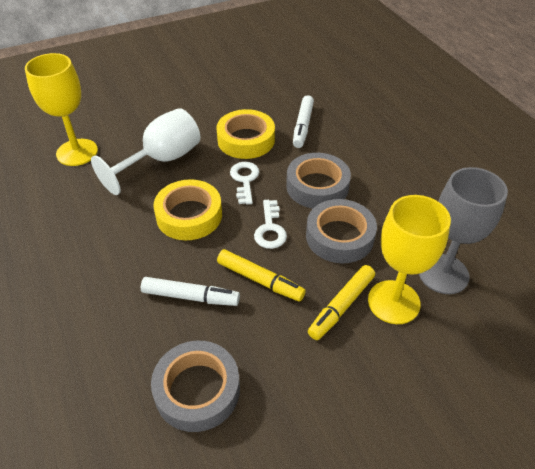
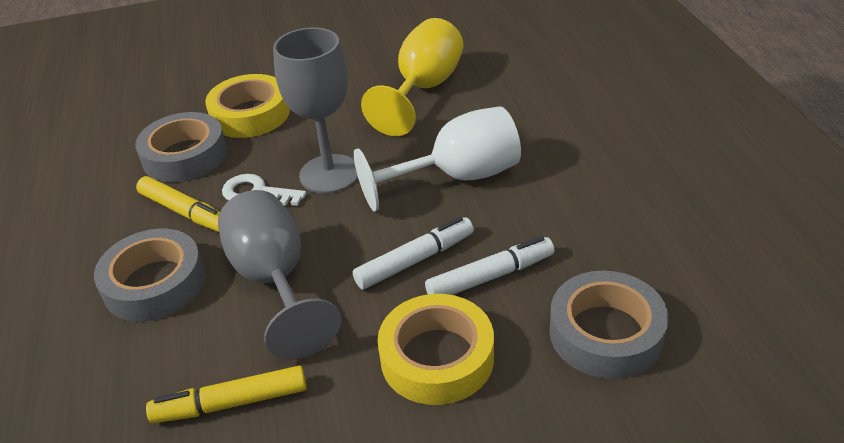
grey goblet: 1 -> 2
white key: 2 -> 1
yellow goblet: 2 -> 1

